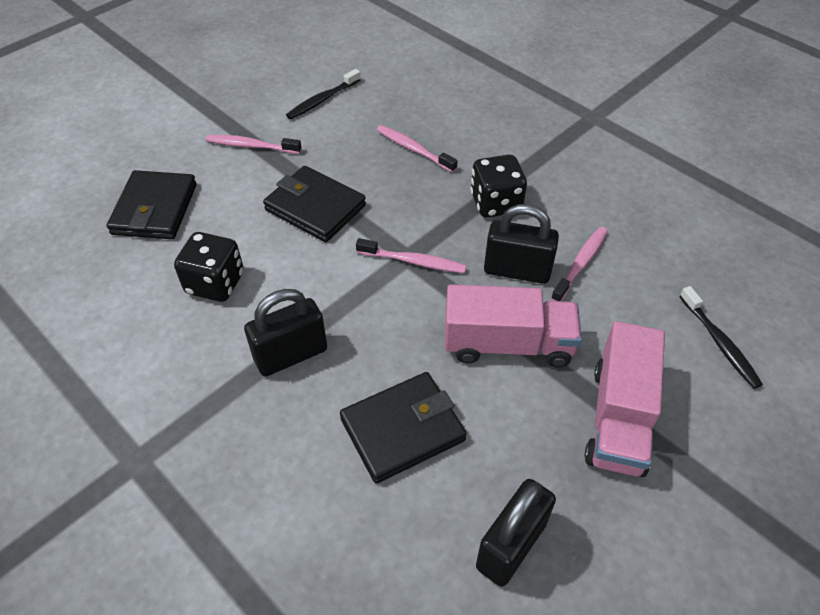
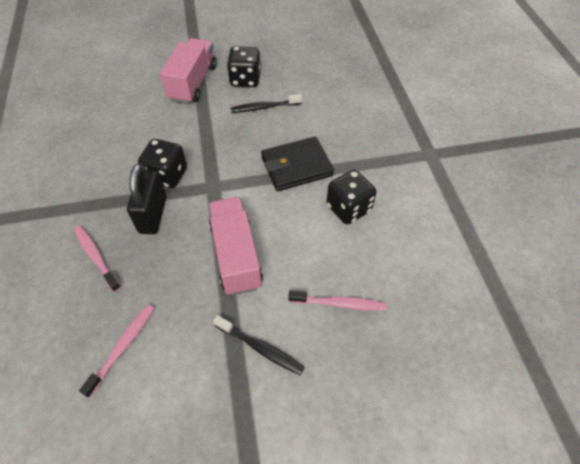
black dice: 2 -> 3
black padlock: 3 -> 1
black wallet: 3 -> 1
pink toothbrush: 4 -> 3

